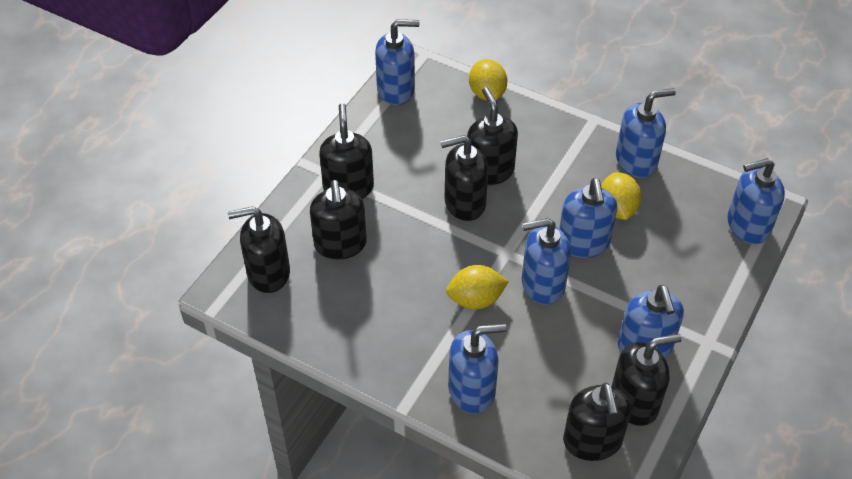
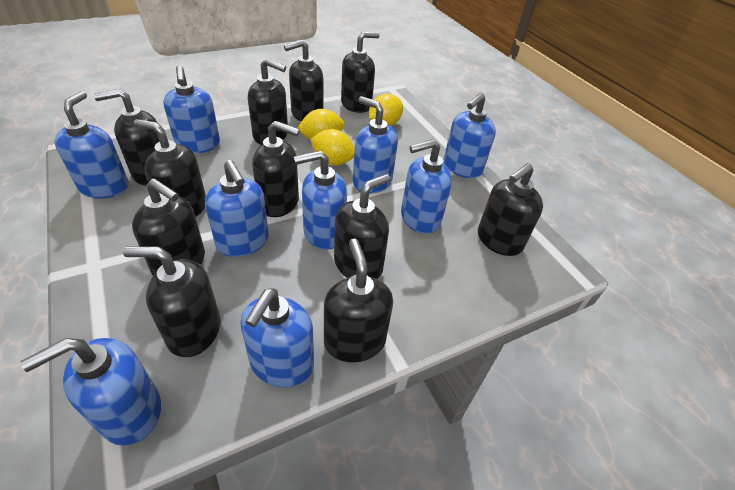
black soap dispenser: 7 -> 11
blue soap dispenser: 7 -> 9

